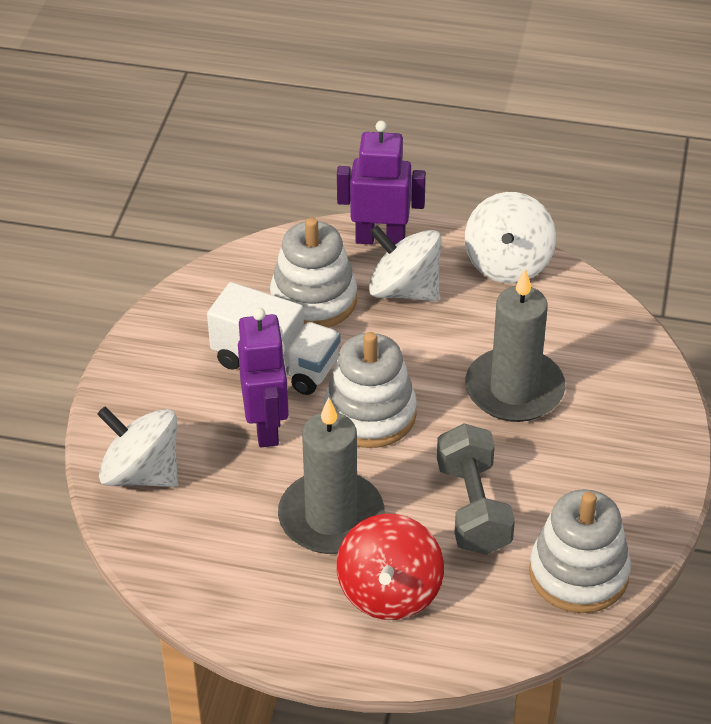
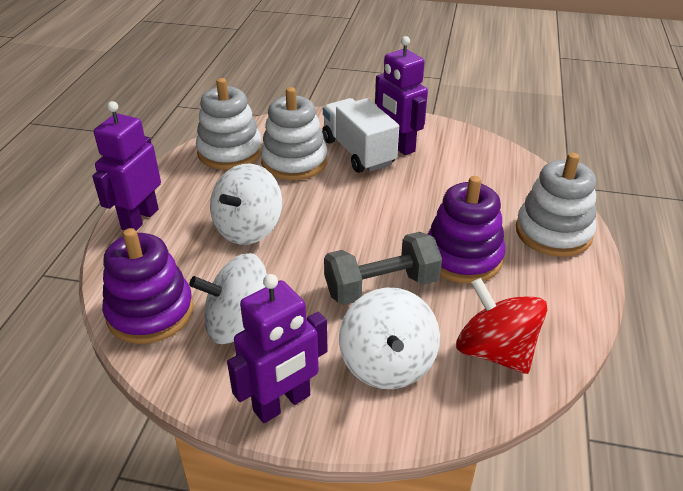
grey candle: 2 -> 0
purple robot: 2 -> 3
purple stacking toy: 0 -> 2

